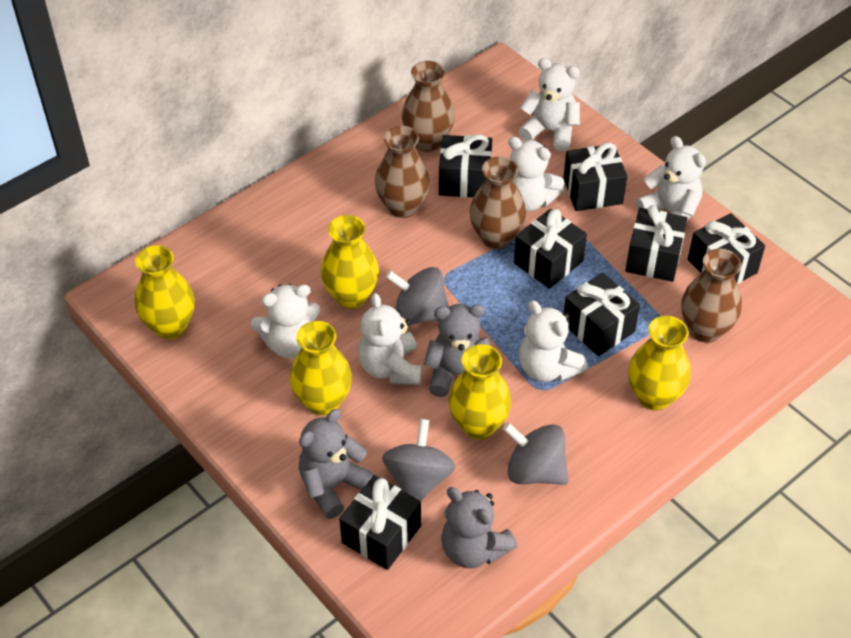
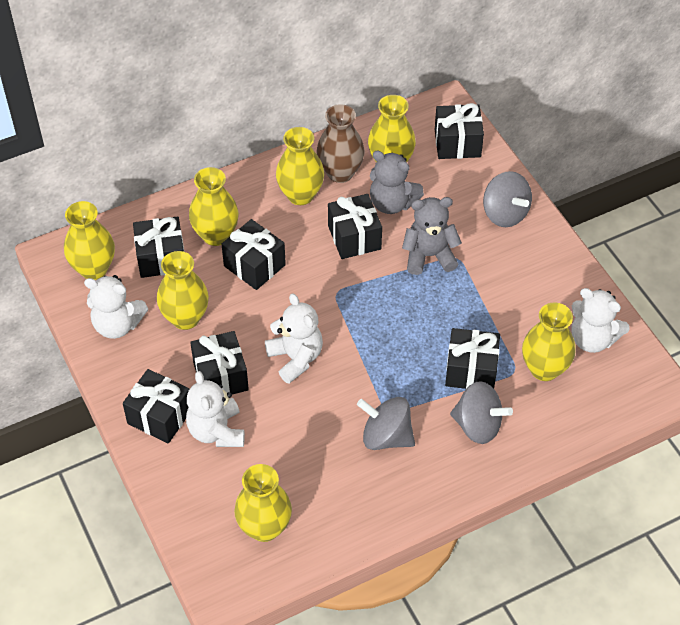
brown vase: 4 -> 1
grey teddy bear: 3 -> 2
white teddy bear: 6 -> 4
yellow vase: 5 -> 7

